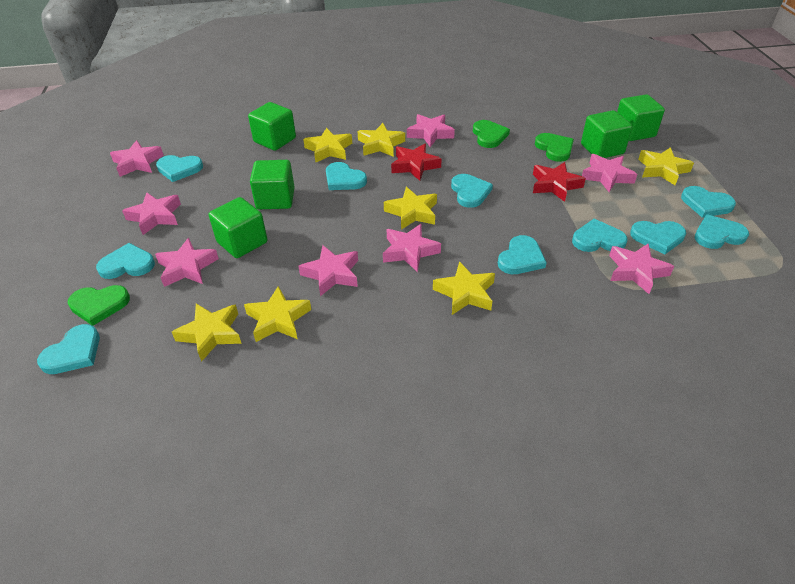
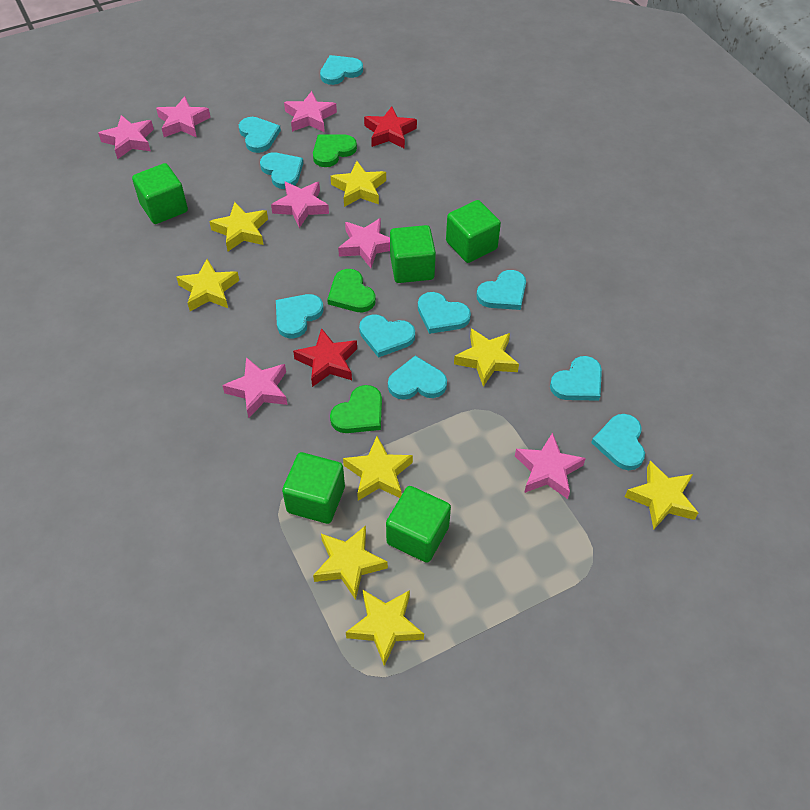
pink star: 8 -> 7
yellow star: 7 -> 8

